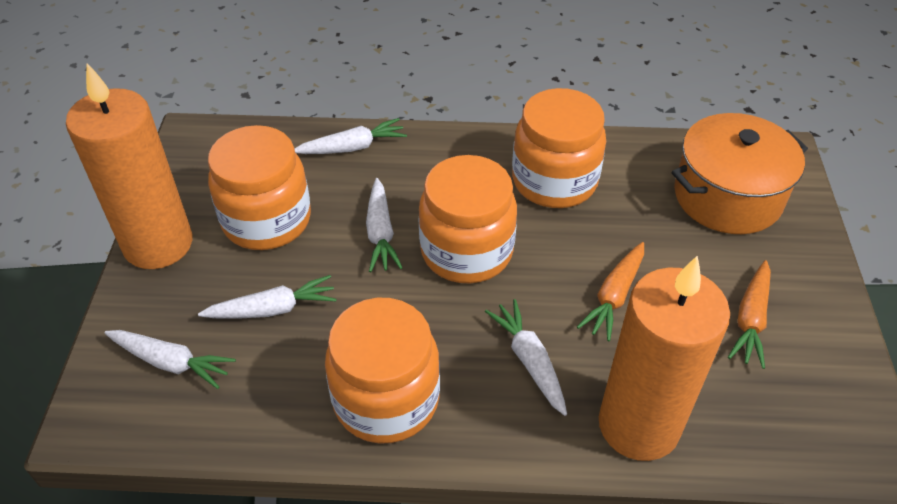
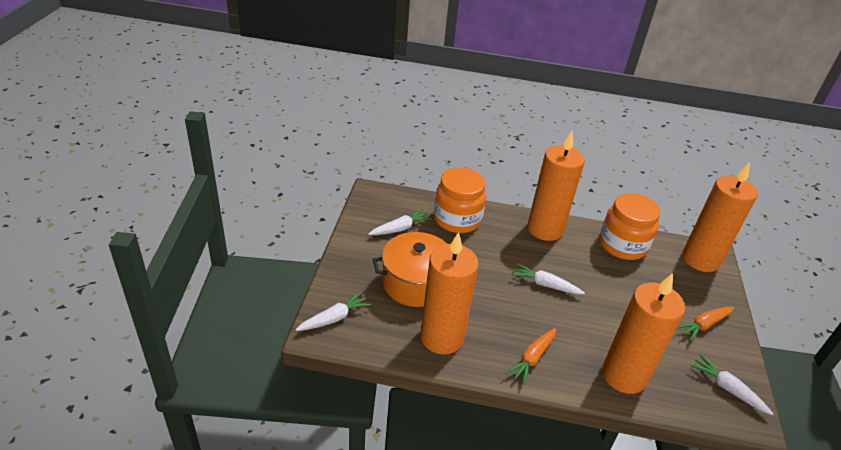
orange candle: 2 -> 4
orange jar: 4 -> 2
white carrot: 5 -> 4

